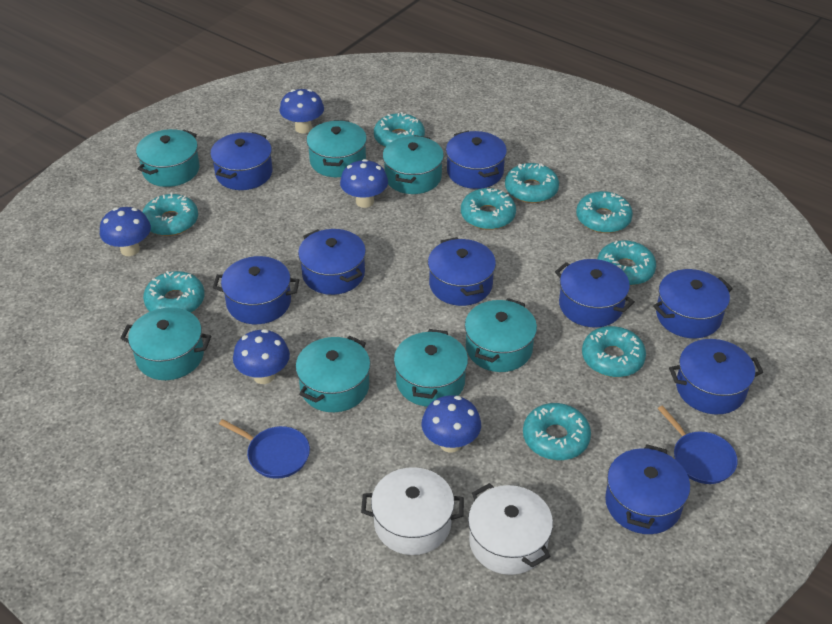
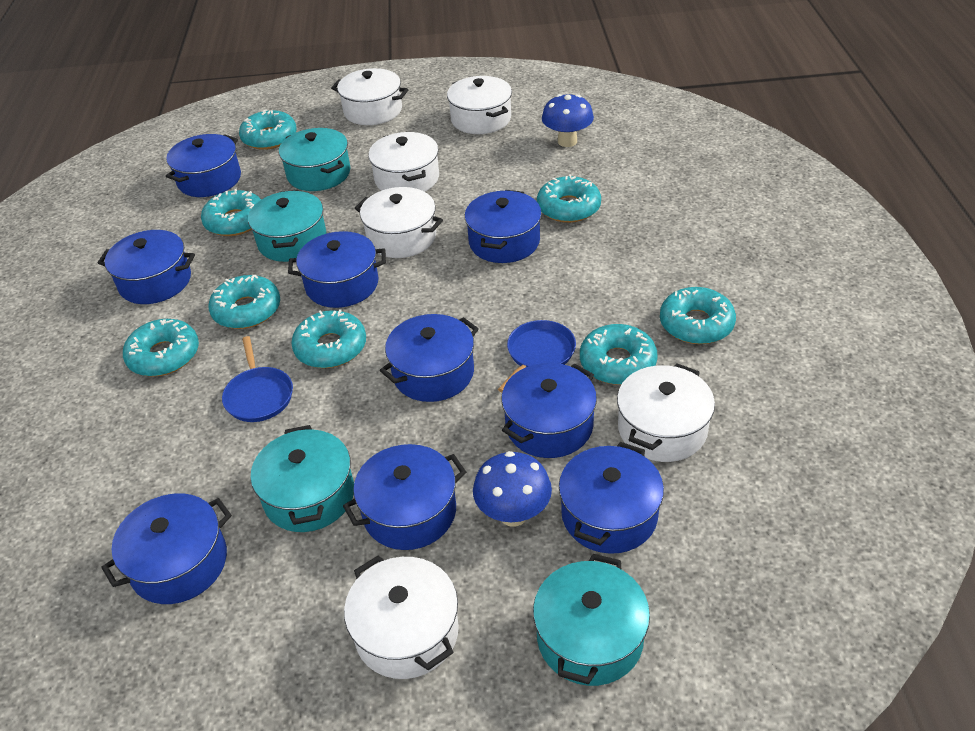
blue mushroom: 5 -> 2
turquoise donut: 9 -> 8
turquoise pot: 7 -> 4
white pot: 2 -> 6

